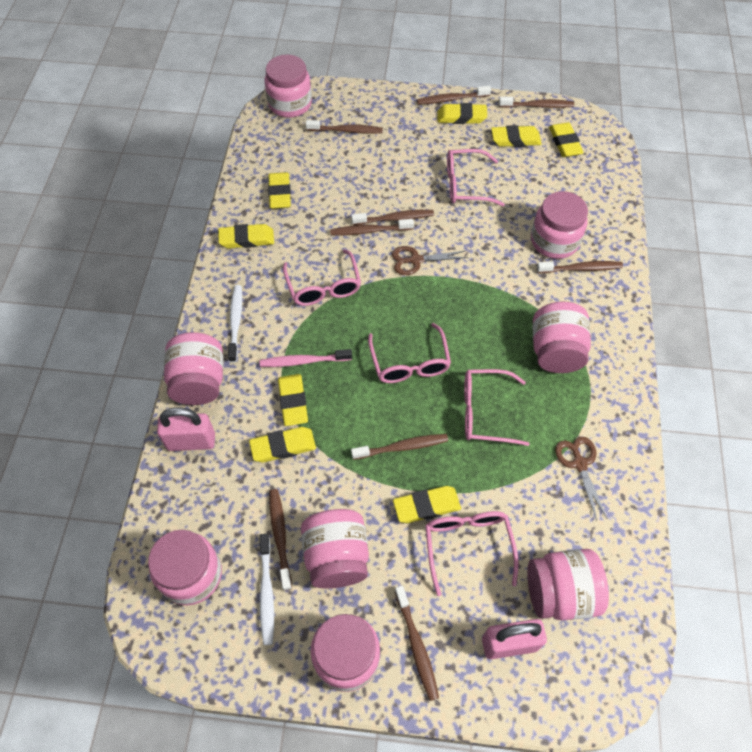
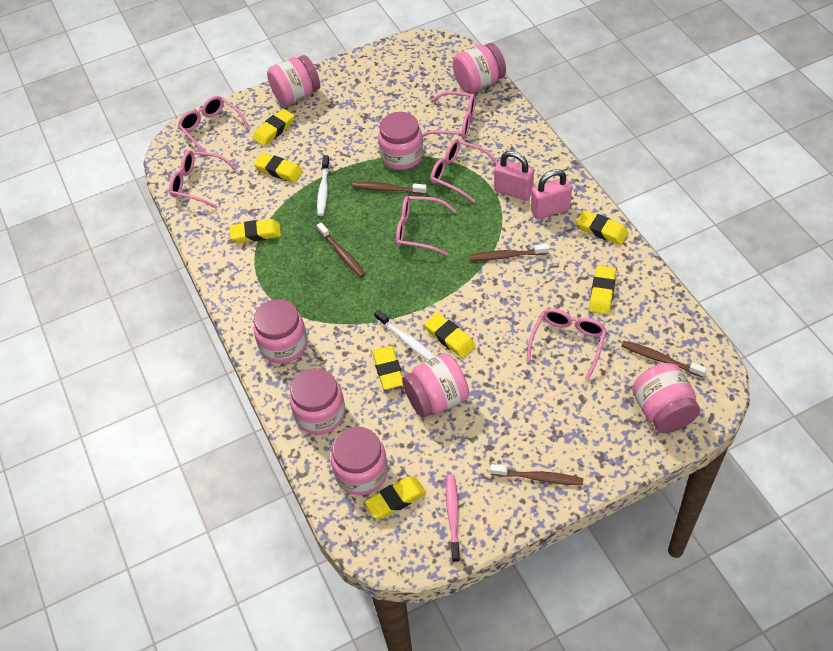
brown scissors: 2 -> 0
brown toothbrush: 9 -> 5
pink glasses: 5 -> 6

